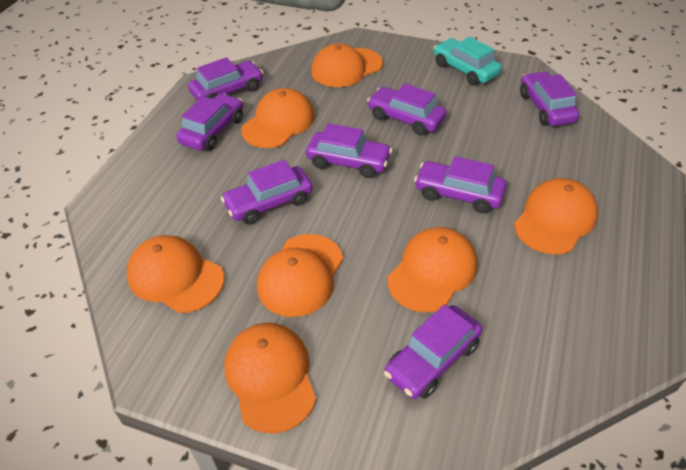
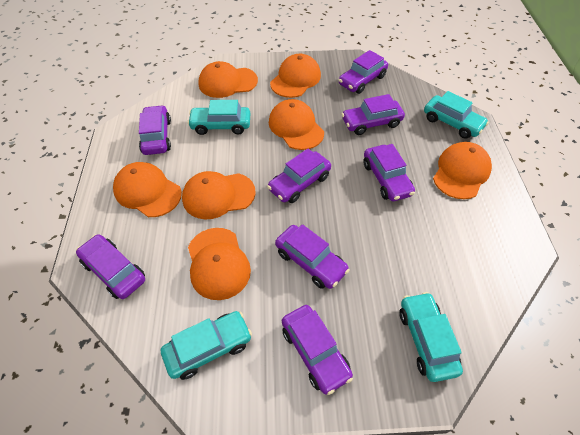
turquoise car: 1 -> 4

